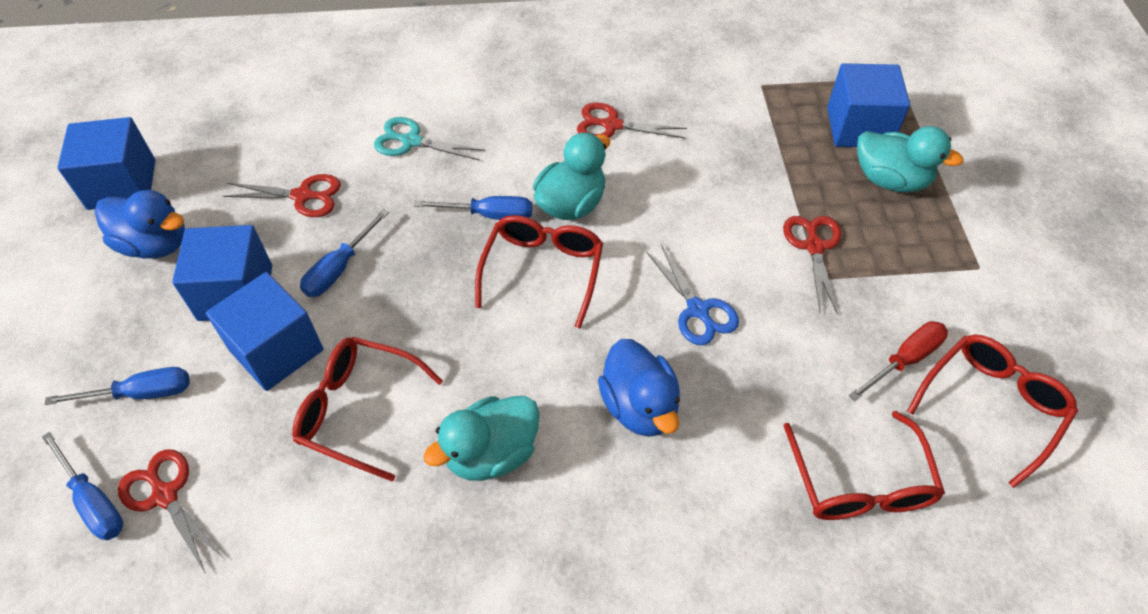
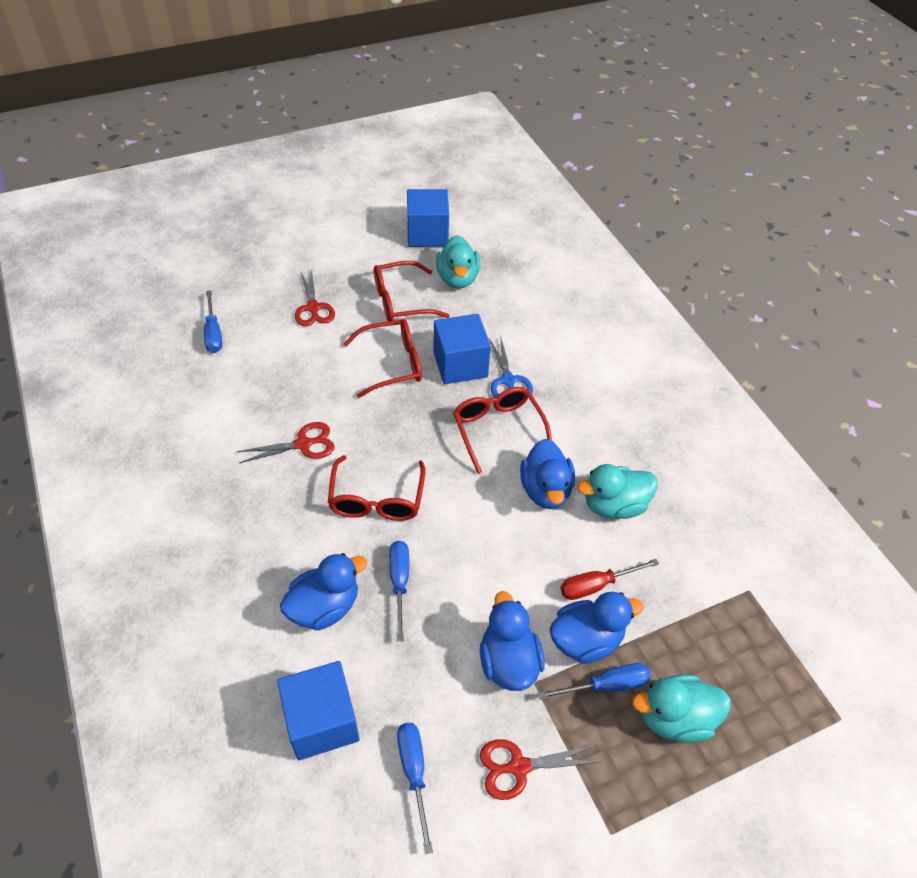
blue cube: 4 -> 3
blue duck: 2 -> 4
red scissors: 4 -> 3
turquoise scissors: 1 -> 0

